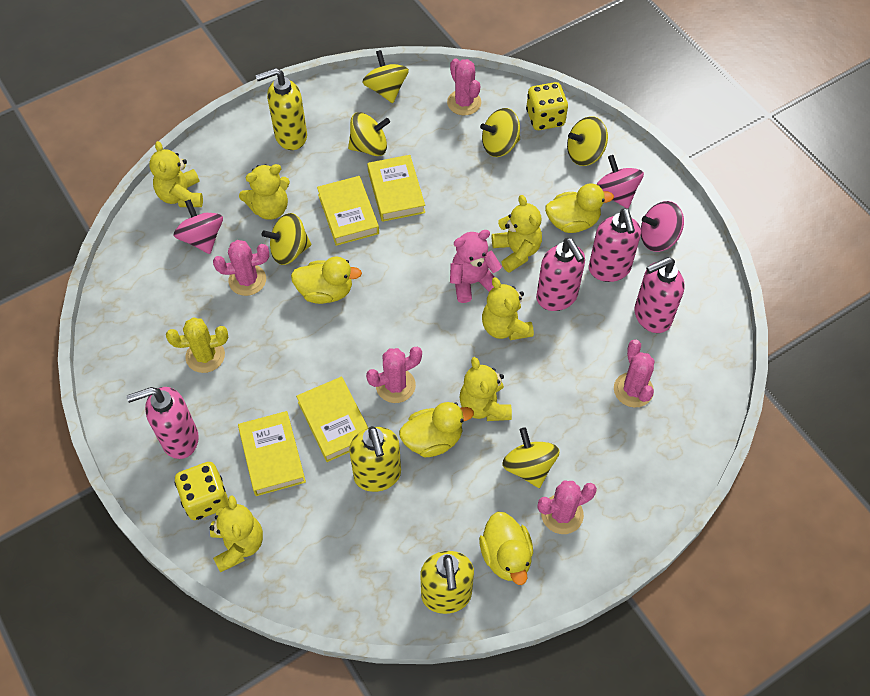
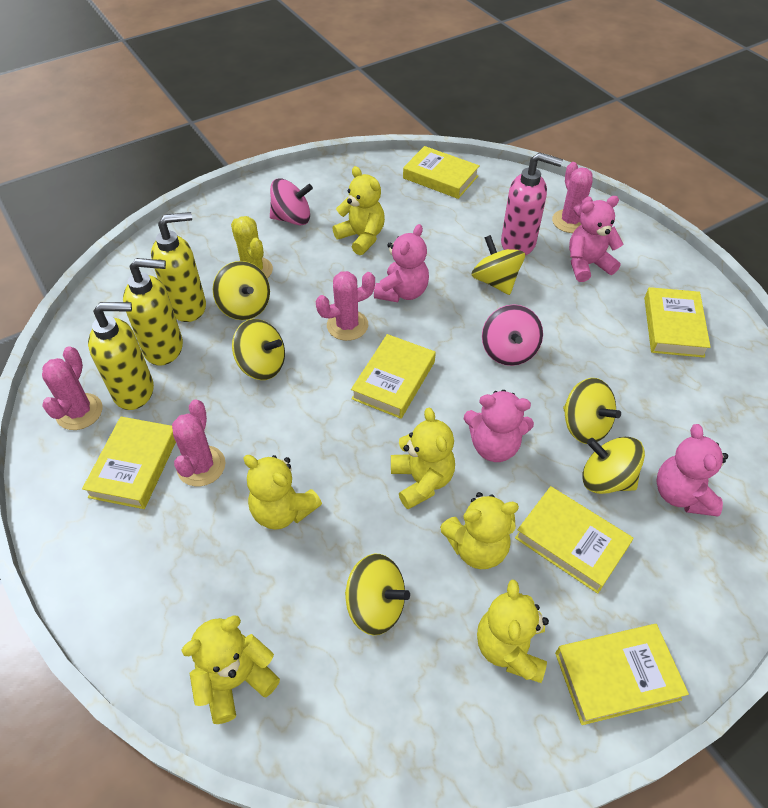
pink cactus: 5 -> 4
pink soap dispenser: 4 -> 1
pink spinning top: 3 -> 2
pink teddy bear: 1 -> 4
yellow book: 4 -> 6
yellow dice: 2 -> 0
yellow duck: 4 -> 0

